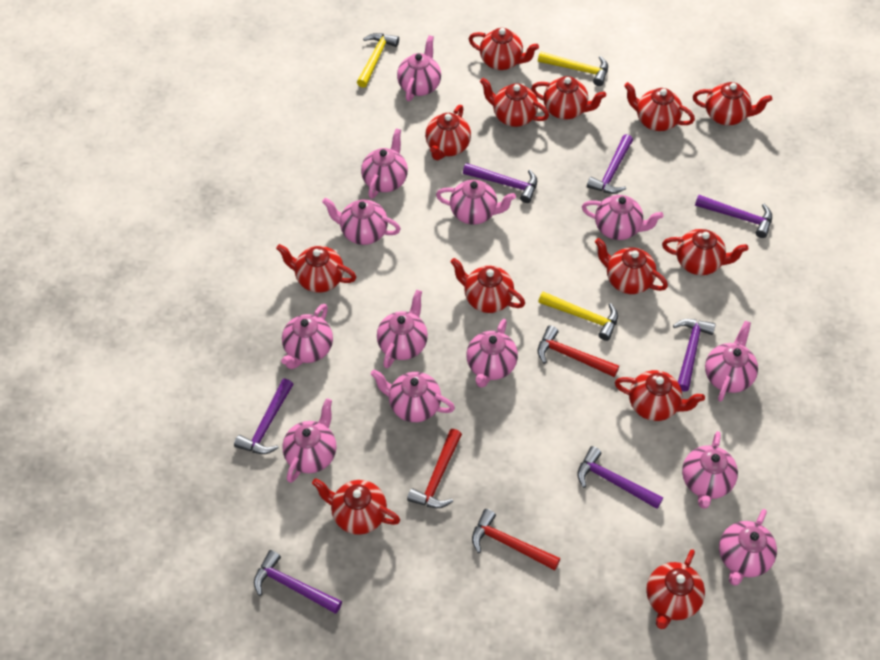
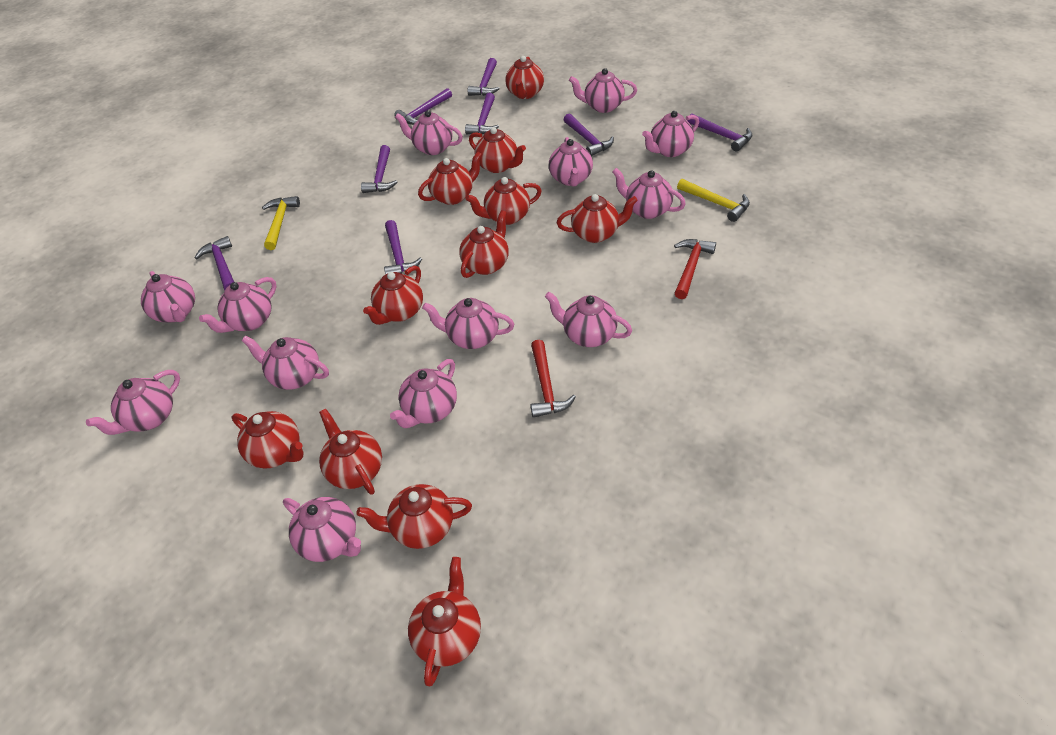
purple hammer: 7 -> 8
red hammer: 3 -> 2
red teapot: 13 -> 11
yellow hammer: 3 -> 2

